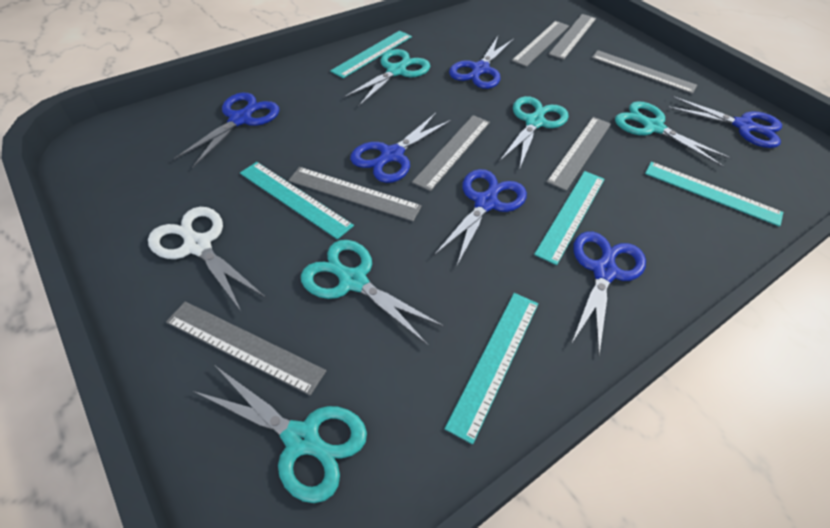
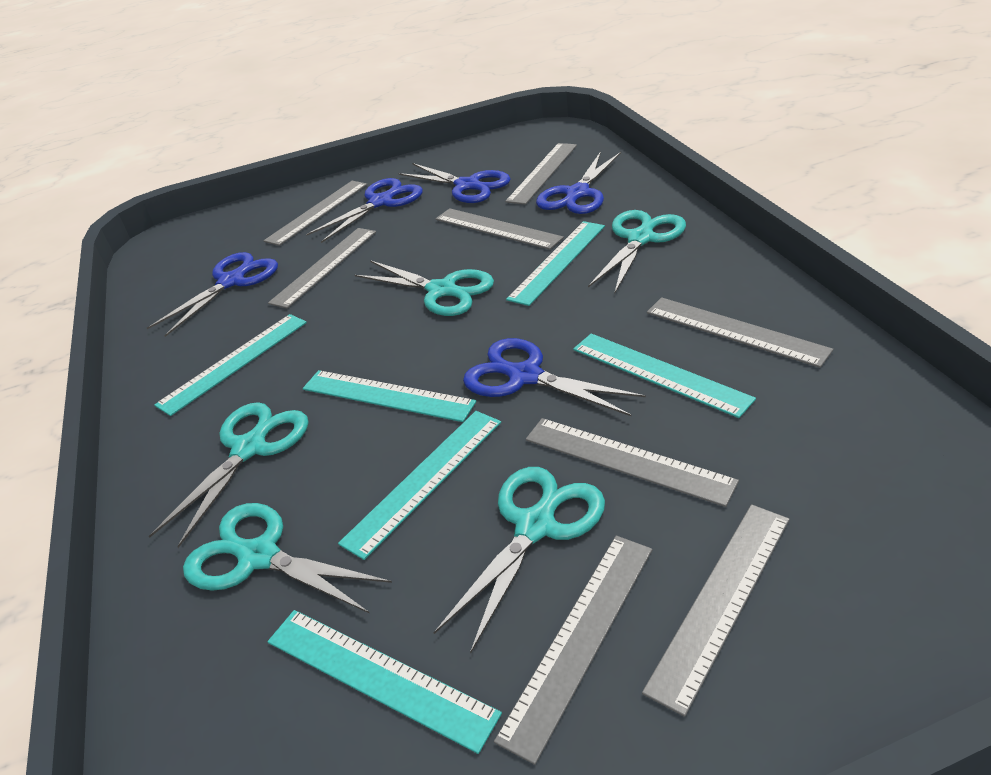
blue scissors: 6 -> 5
grey ruler: 7 -> 8
turquoise ruler: 5 -> 6
white scissors: 1 -> 0

